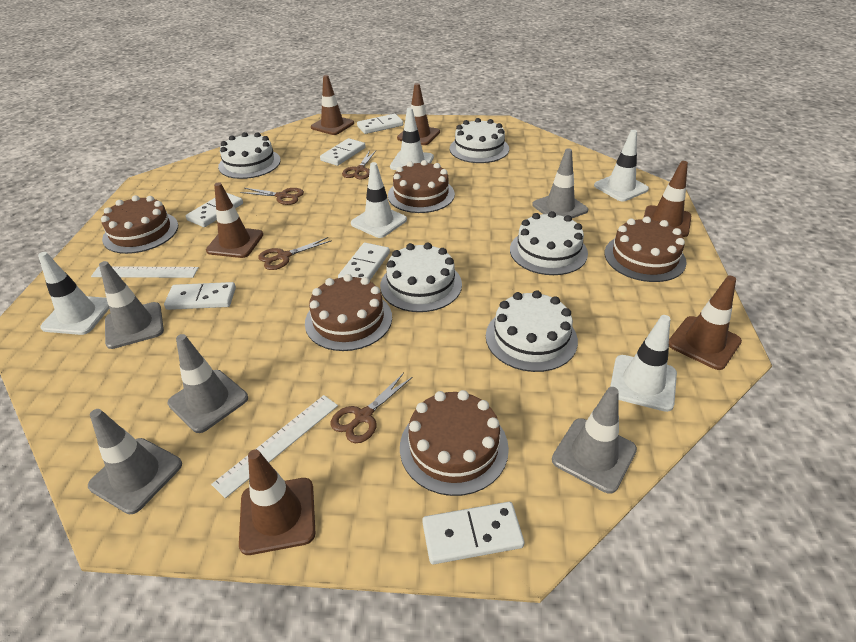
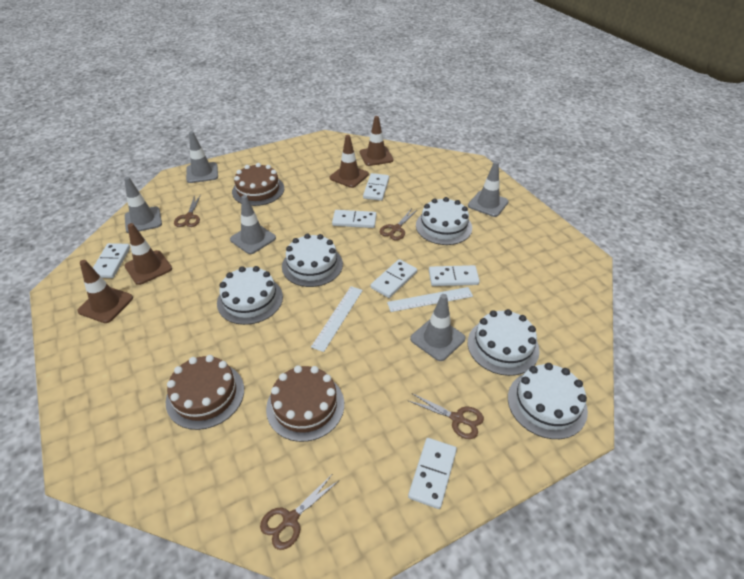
brown cake: 5 -> 3
brown traffic cone: 6 -> 4
white traffic cone: 5 -> 0

